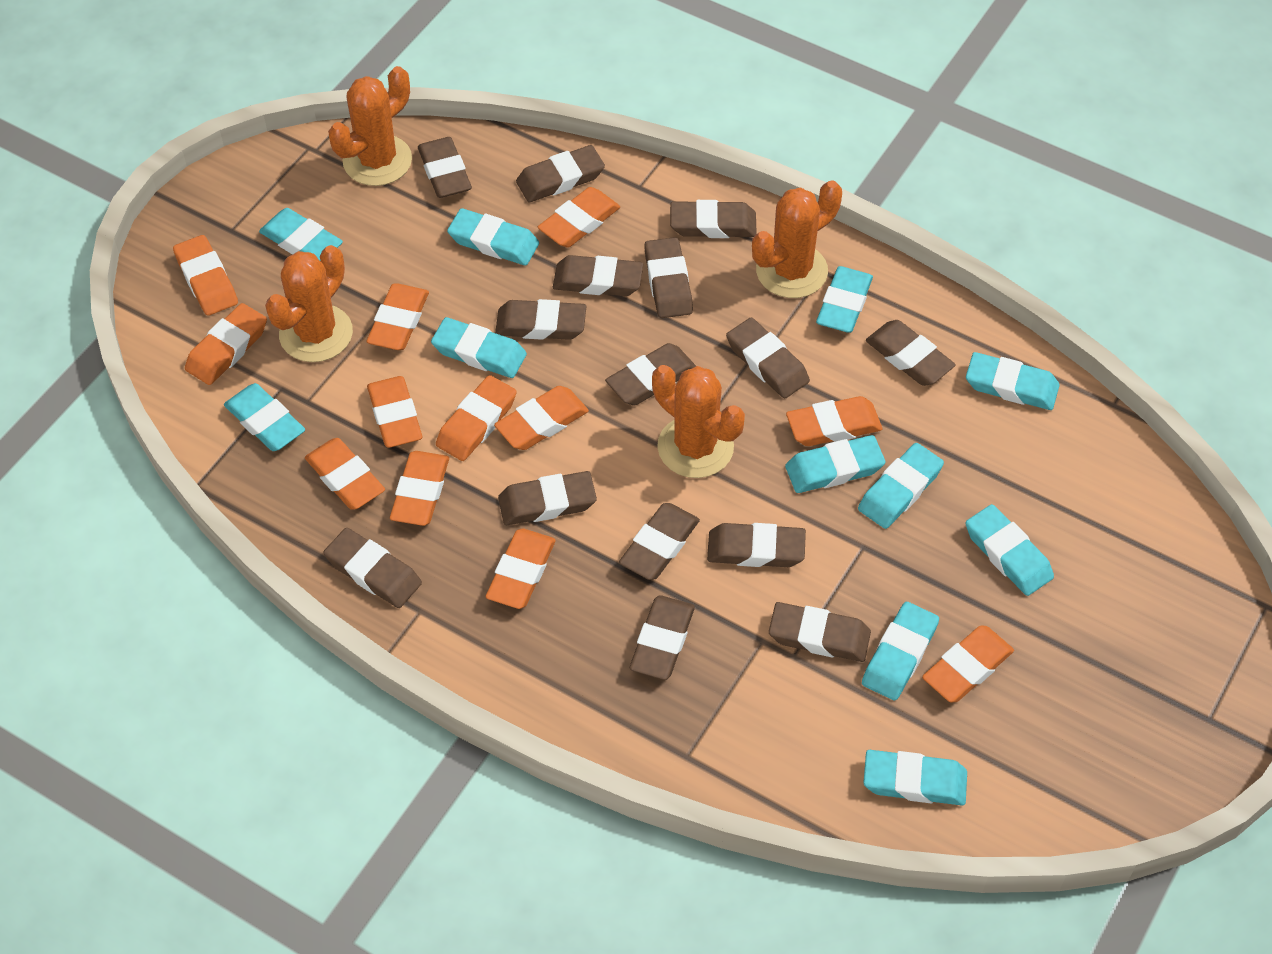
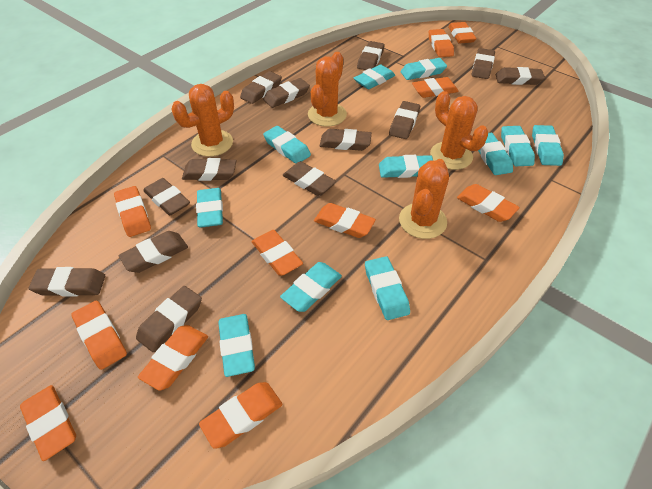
brown eraser: 15 -> 13
orange eraser: 12 -> 11

